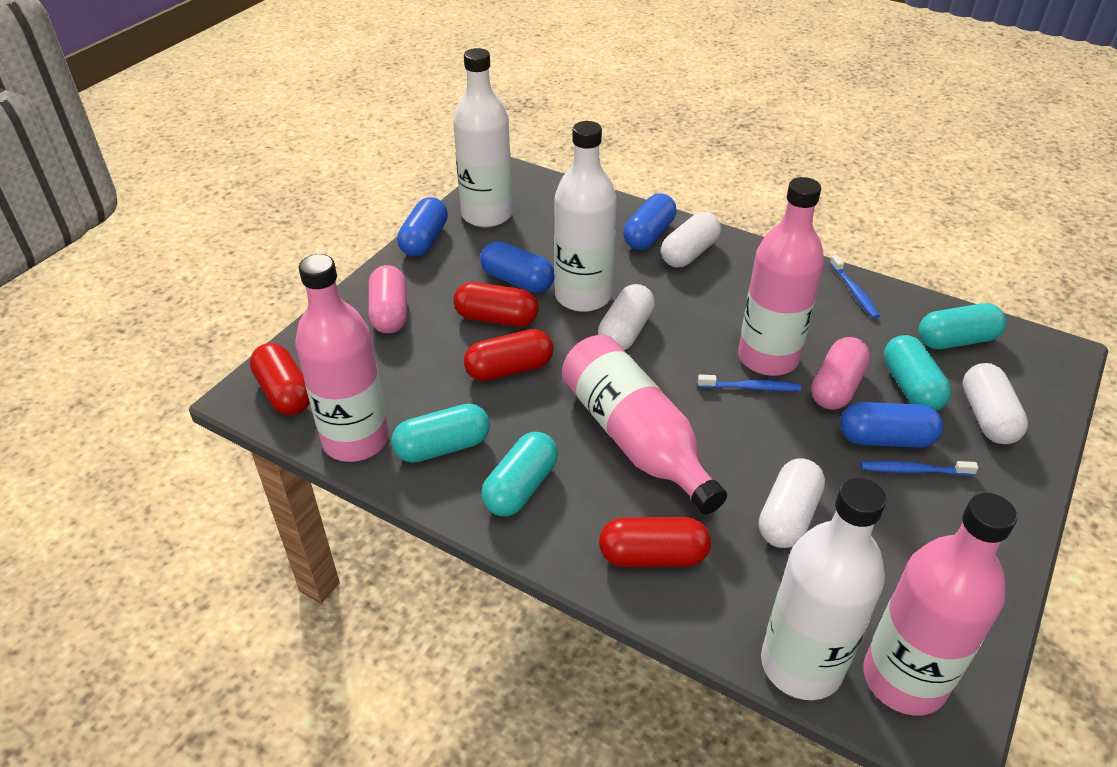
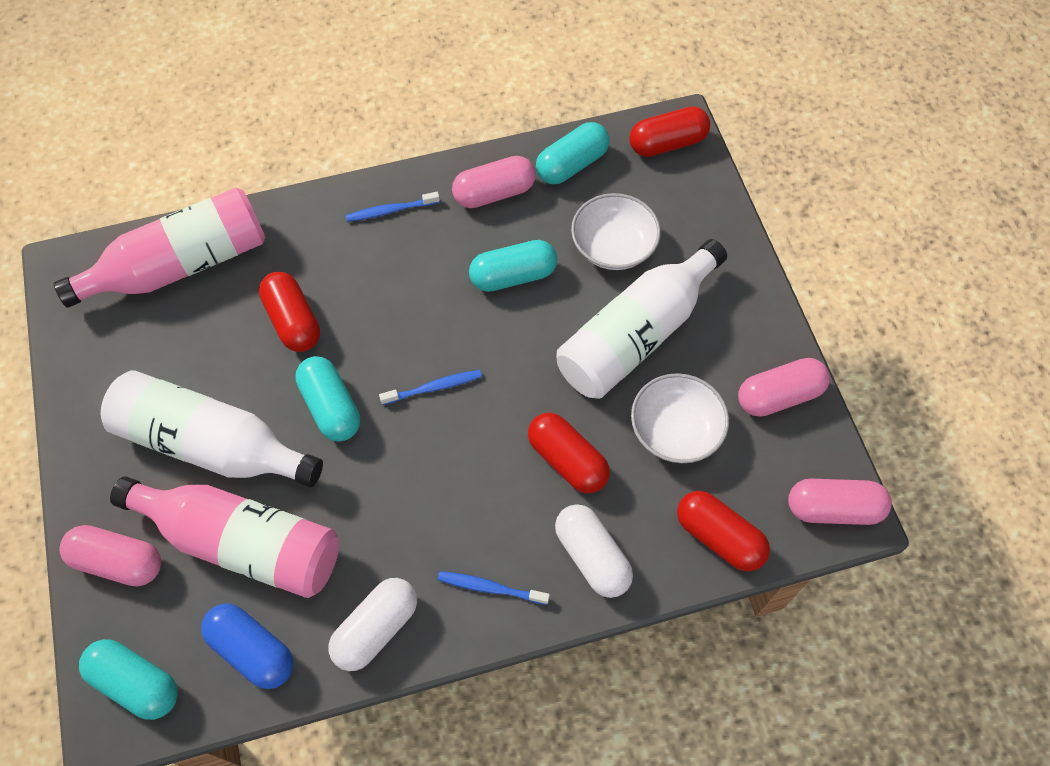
blue capsule: 4 -> 1
pink bottle: 4 -> 2
pink capsule: 2 -> 4
white bottle: 3 -> 2
white bowl: 0 -> 2
white capsule: 4 -> 2

